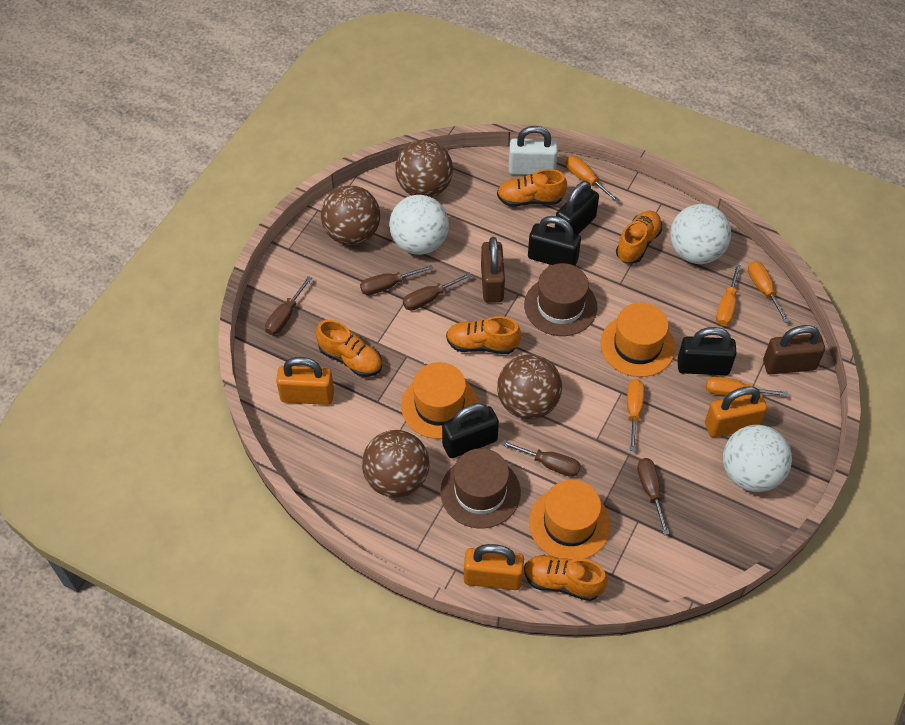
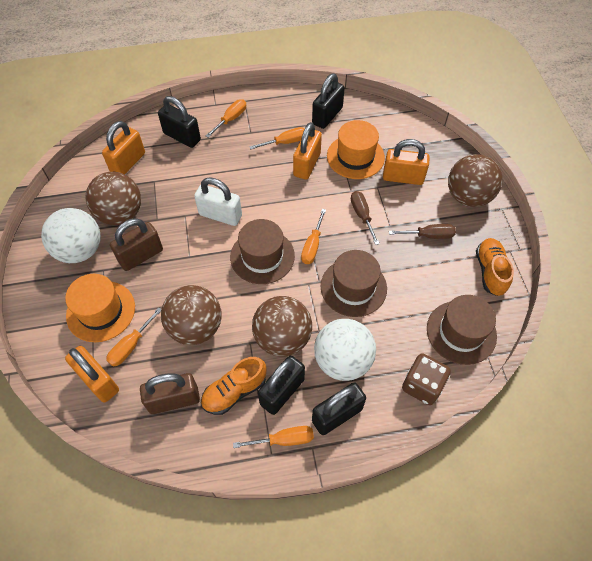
brown dice: 0 -> 1
brown hat: 2 -> 3
brown screwdriver: 5 -> 2
orange hat: 3 -> 2
orange padlock: 3 -> 4
orange shoe: 5 -> 2
white ball: 3 -> 2

